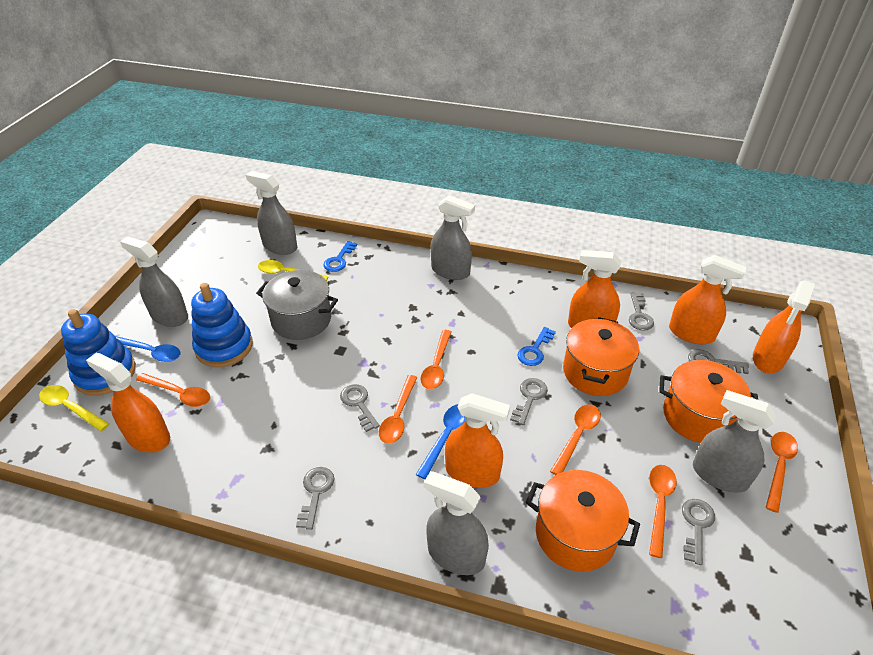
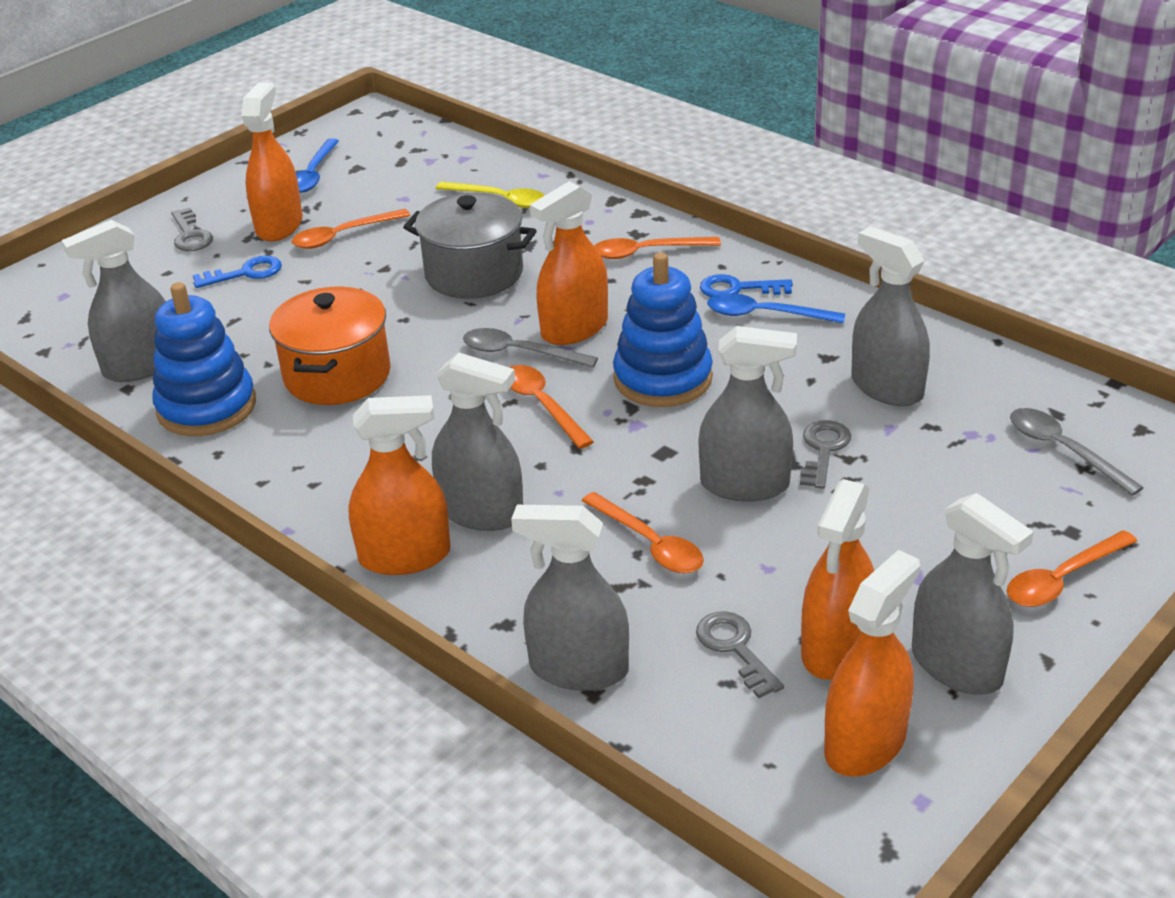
grey key: 6 -> 3
grey spoon: 0 -> 2
grey spray bottle: 5 -> 6
orange pot: 3 -> 1
orange spoon: 6 -> 5
yellow spoon: 2 -> 1

